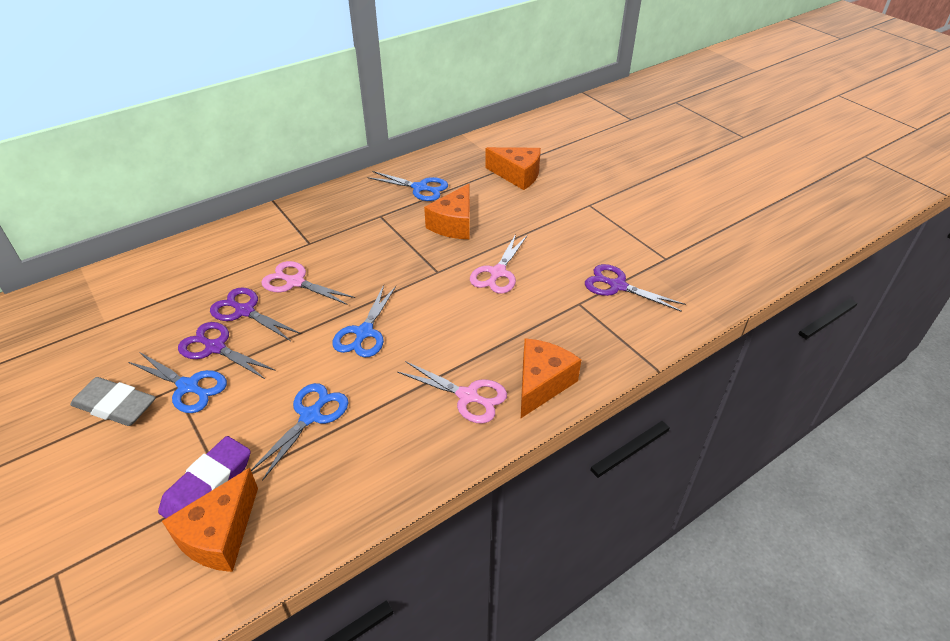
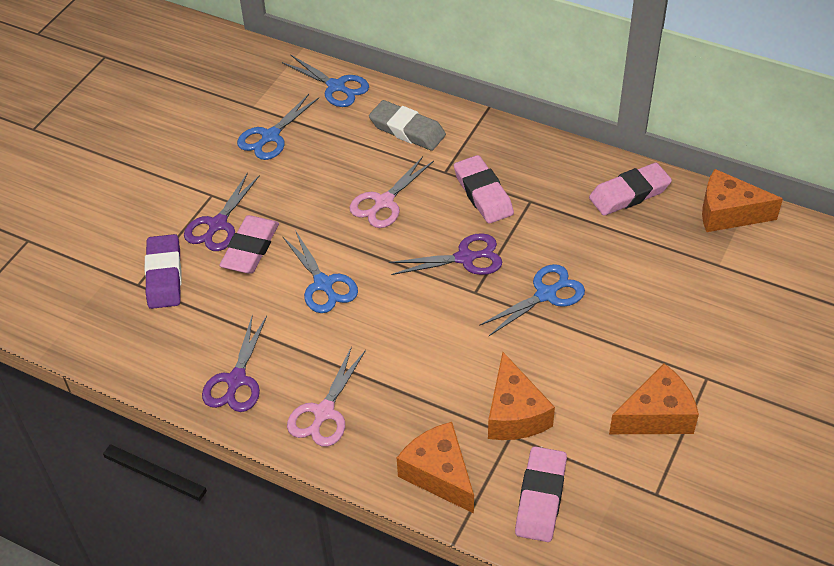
pink eraser: 0 -> 4
pink scissors: 3 -> 2

